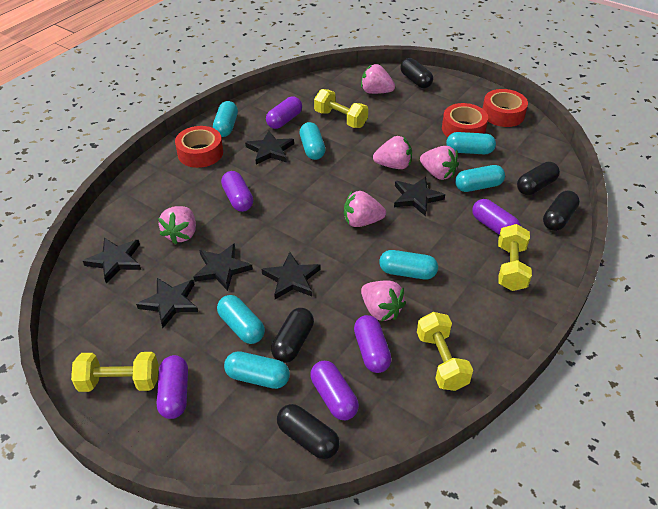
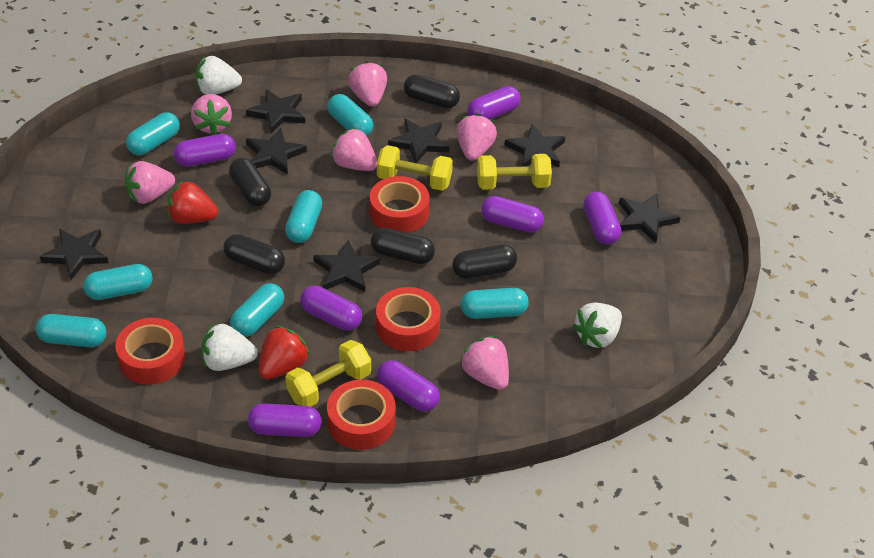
black star: 6 -> 7
purple capsule: 6 -> 7
red strawberry: 0 -> 2
red tape: 3 -> 4
white strawberry: 0 -> 3
yellow dumbbell: 4 -> 3

